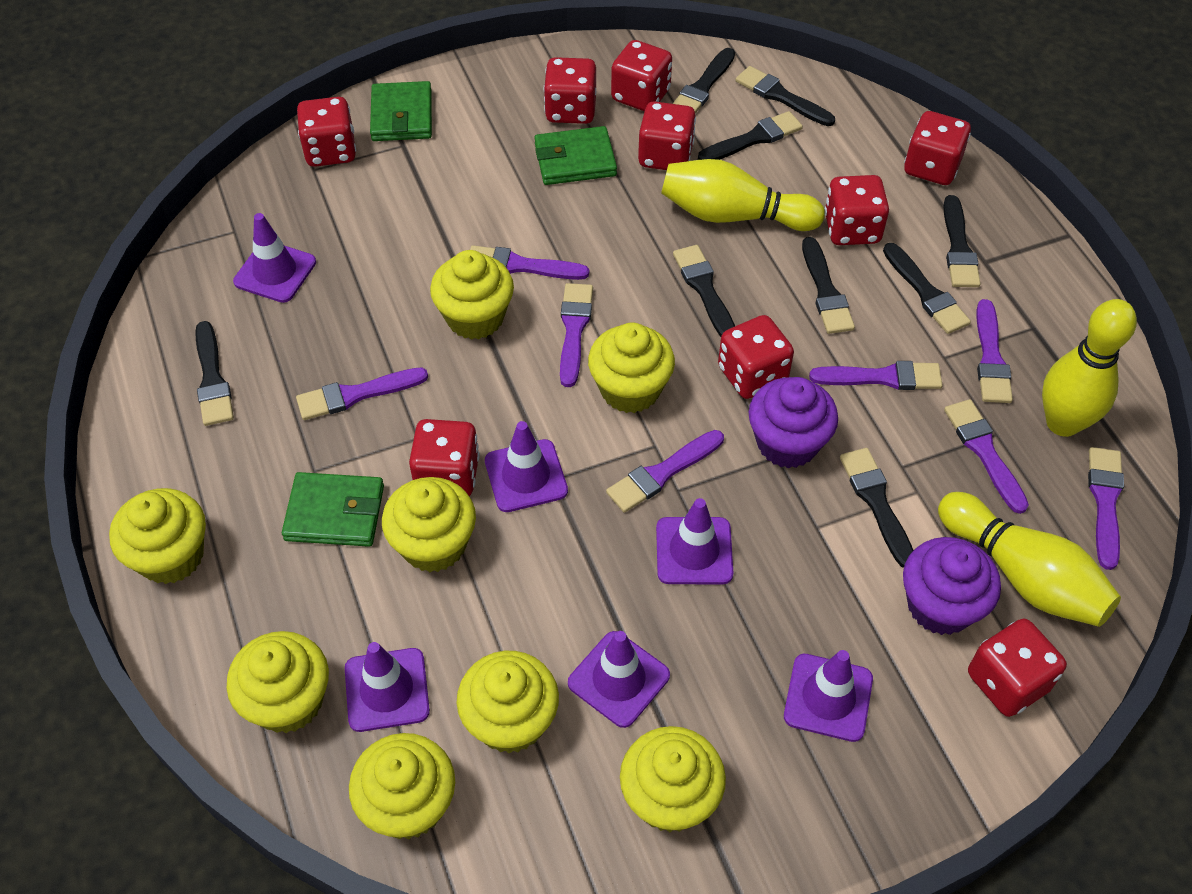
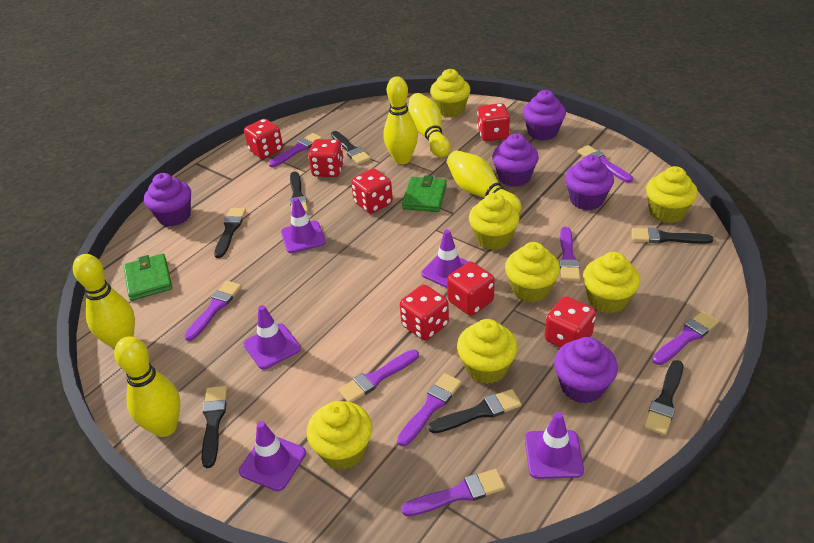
black brush: 9 -> 7
green wallet: 3 -> 2
purple cupcake: 2 -> 5
purple traffic cone: 6 -> 5
red dice: 9 -> 7
yellow bowling pin: 3 -> 5
yellow cupcake: 8 -> 7

